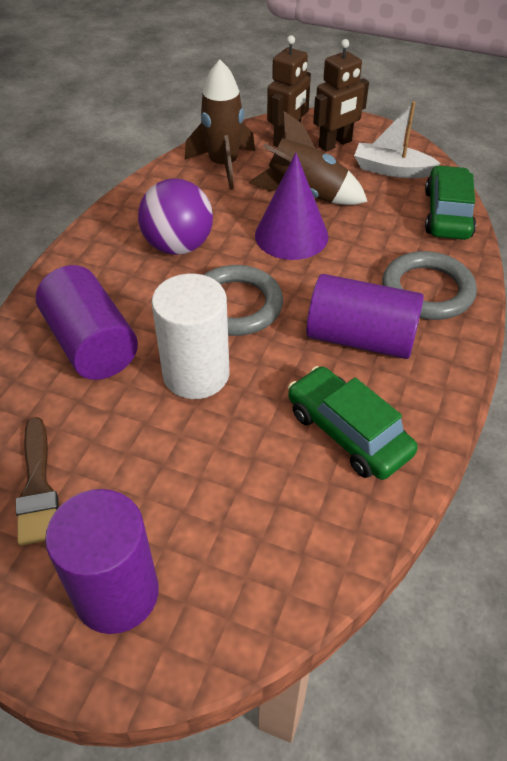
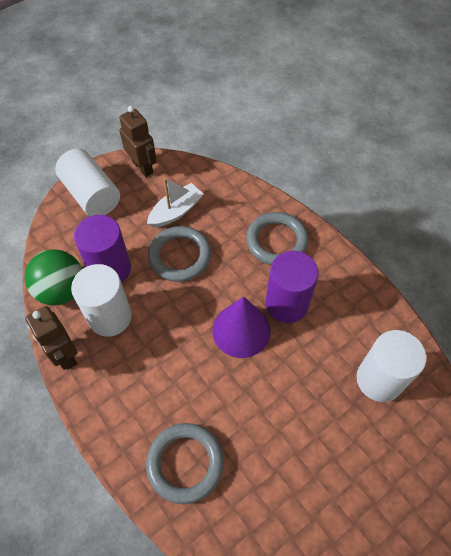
brown brush: 1 -> 0
brown rocket: 2 -> 0
green ball: 0 -> 1
green car: 2 -> 0
grey ring: 2 -> 3
purple ball: 1 -> 0
purple cylinder: 3 -> 2
white cylinder: 1 -> 3

